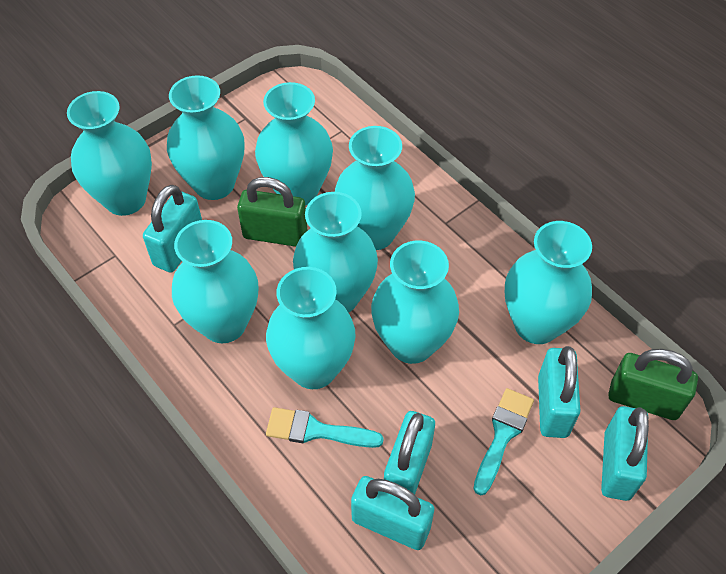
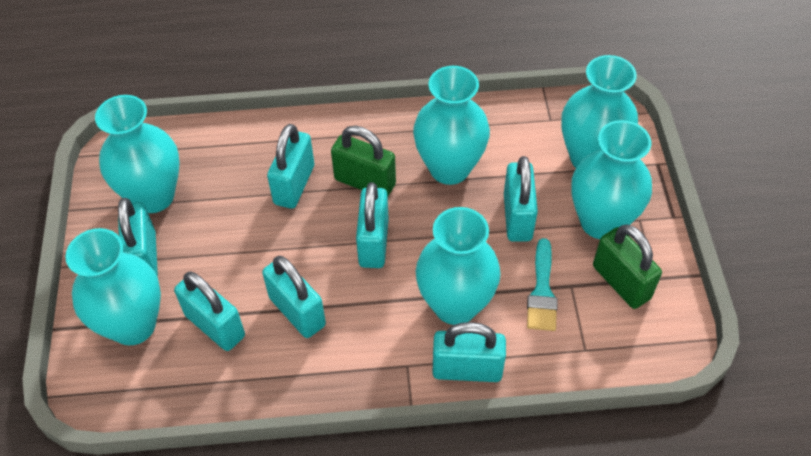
turquoise brush: 2 -> 1
turquoise padlock: 5 -> 7
turquoise vase: 9 -> 6

